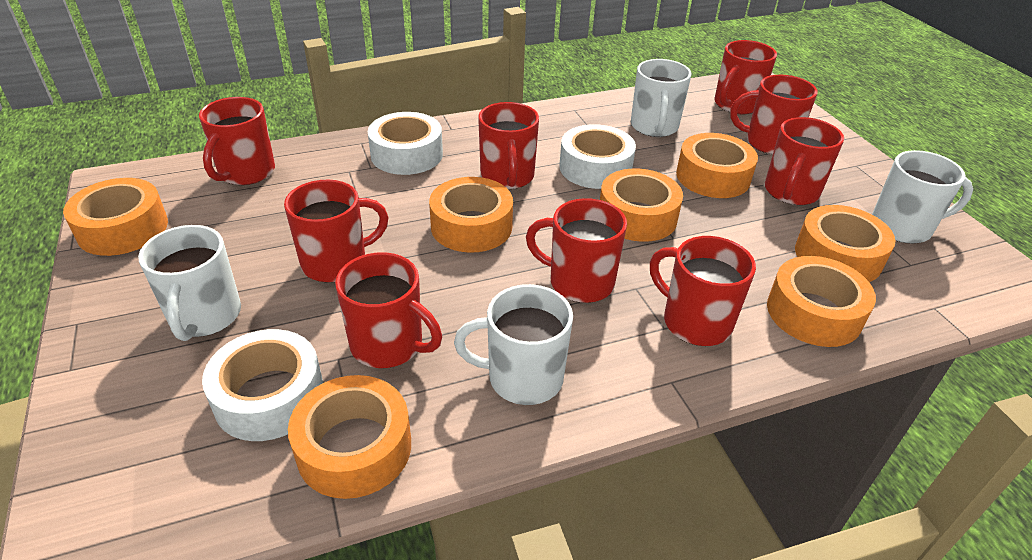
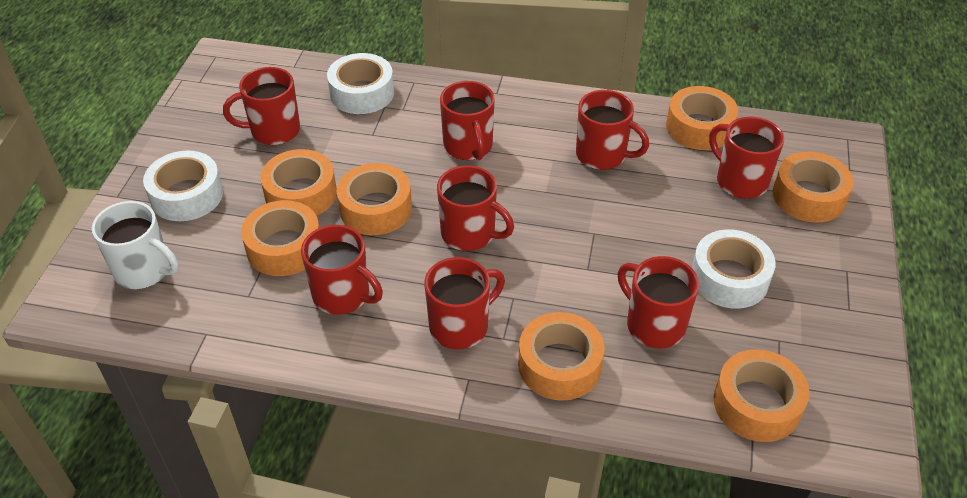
red mug: 9 -> 8
white mug: 4 -> 1

